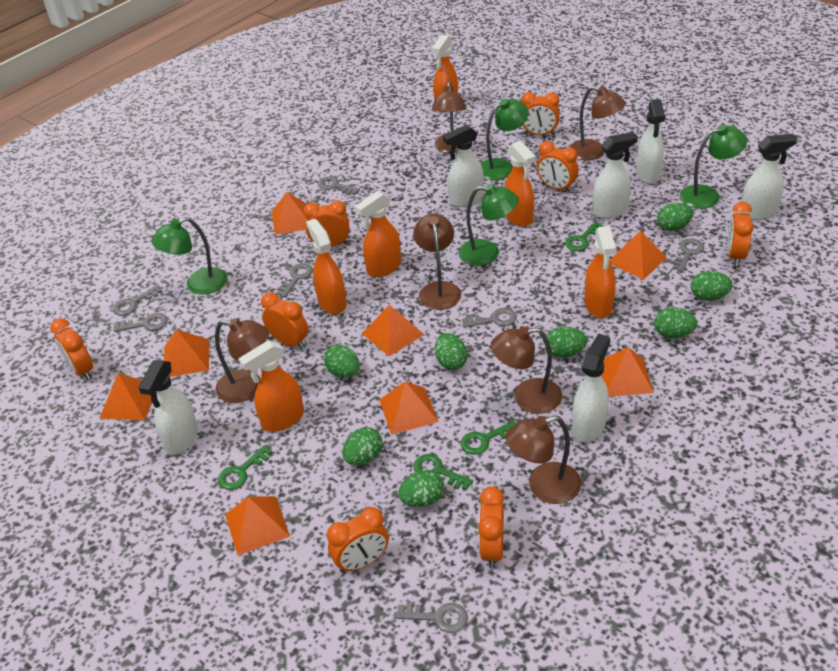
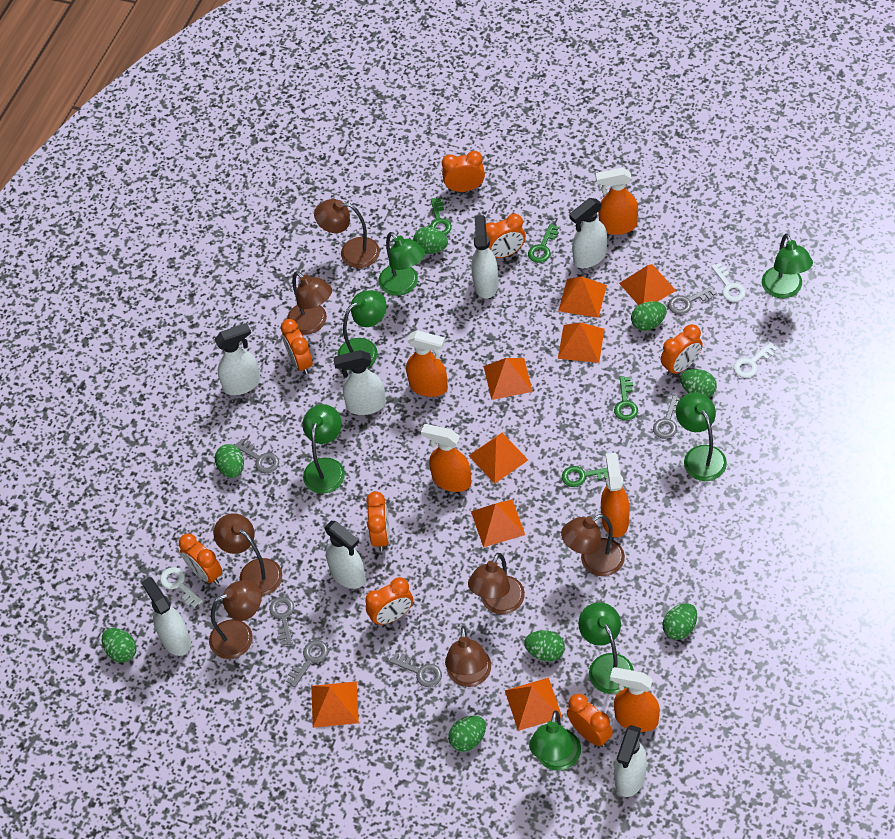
brown lamp: 6 -> 7
green lamp: 4 -> 7
grey key: 7 -> 6
orange spray bottle: 6 -> 5
white key: 0 -> 3
white spray bottle: 6 -> 7

